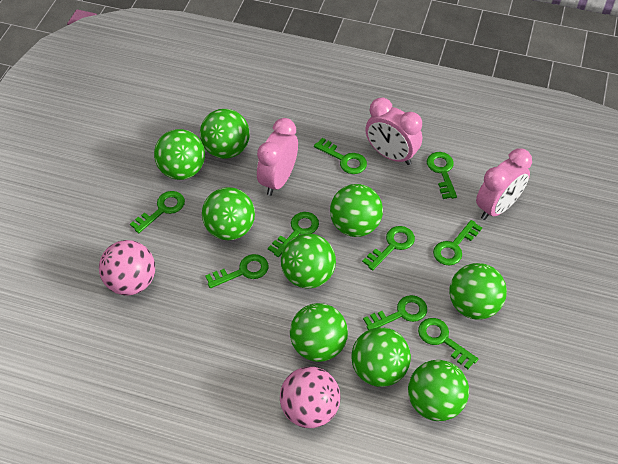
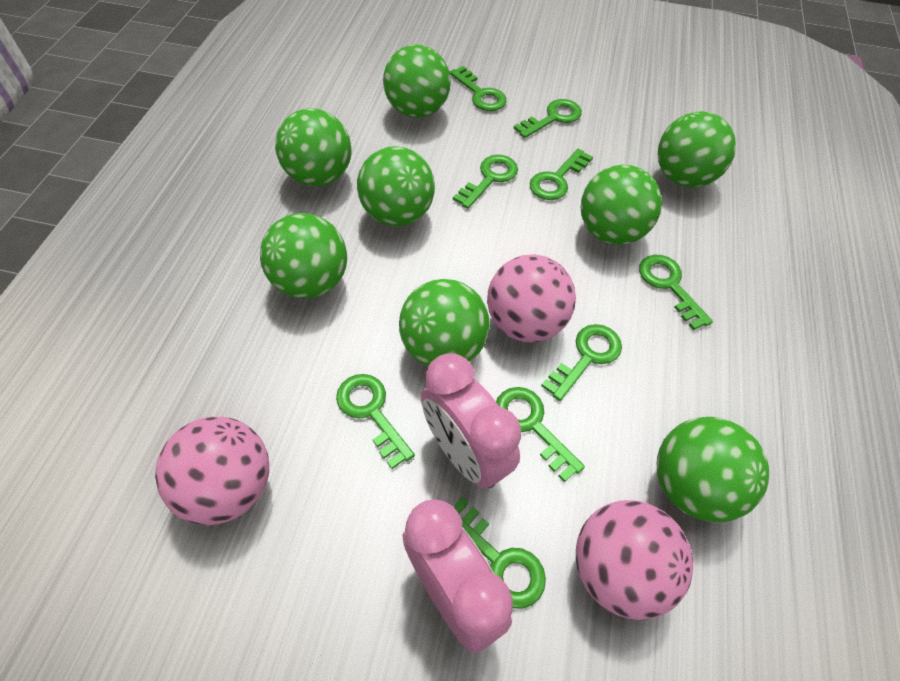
green ball: 9 -> 8
pink ball: 2 -> 3
pink clock: 3 -> 2

